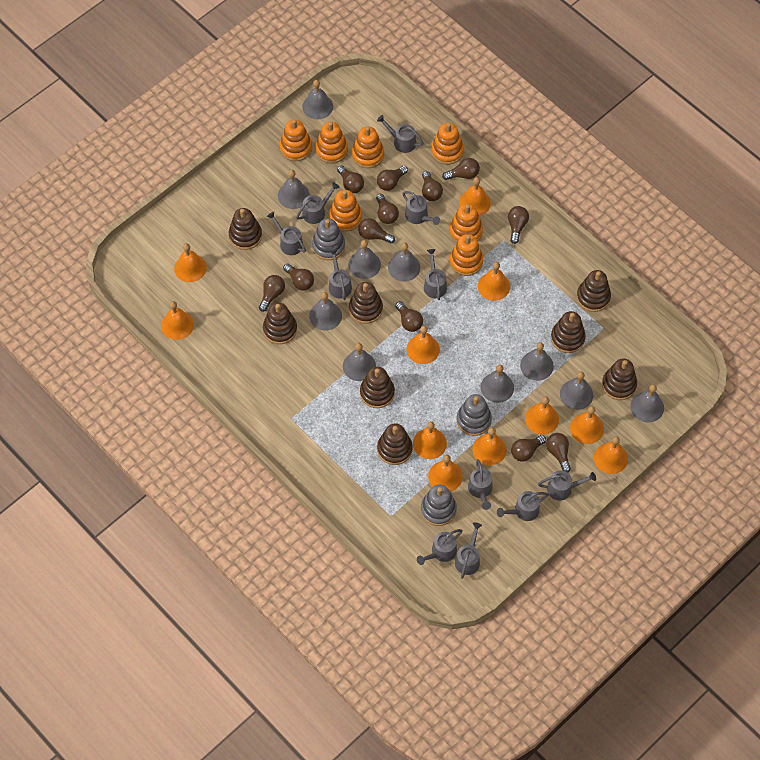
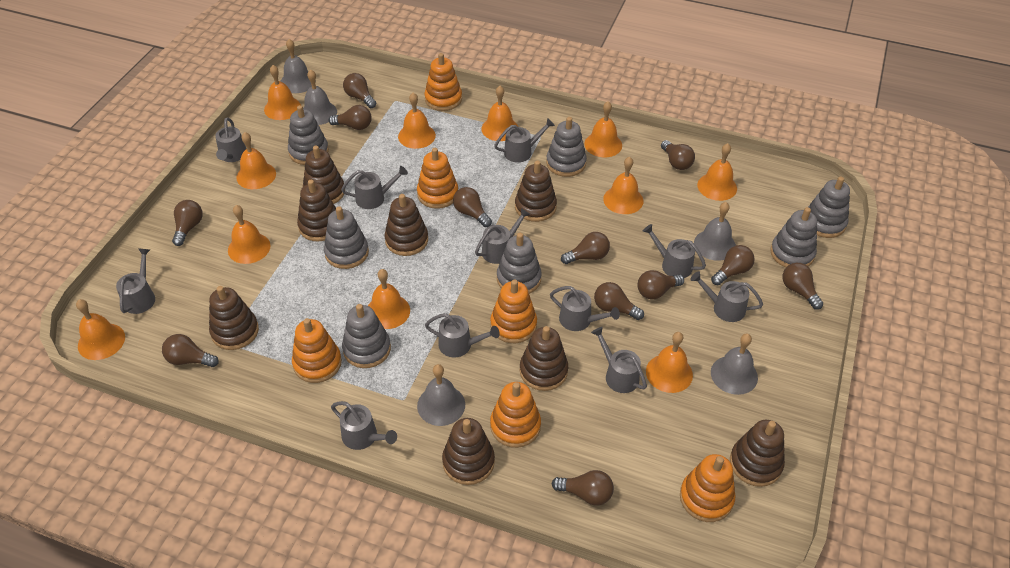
grey bell: 10 -> 5
grey stacking toy: 3 -> 7
orange stacking toy: 7 -> 6

